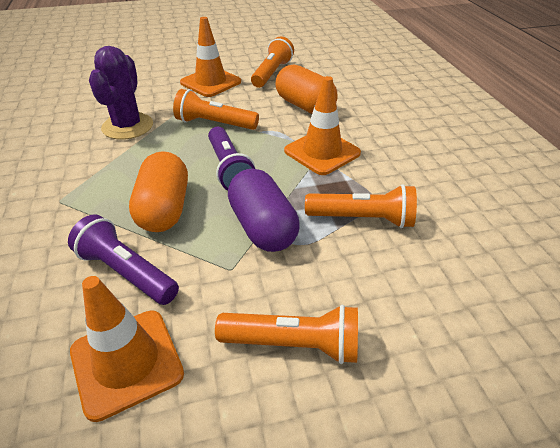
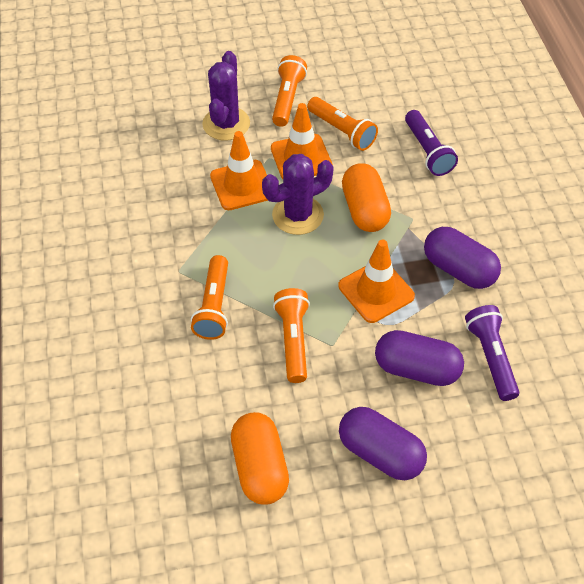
purple cactus: 1 -> 2
purple capsule: 1 -> 3

